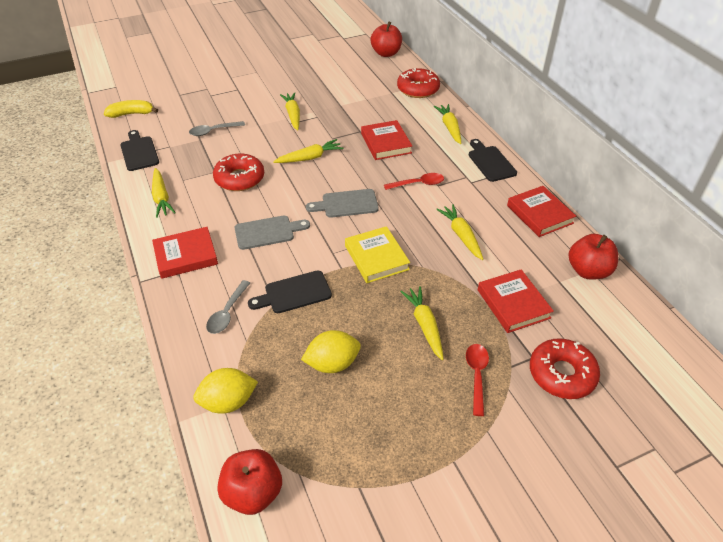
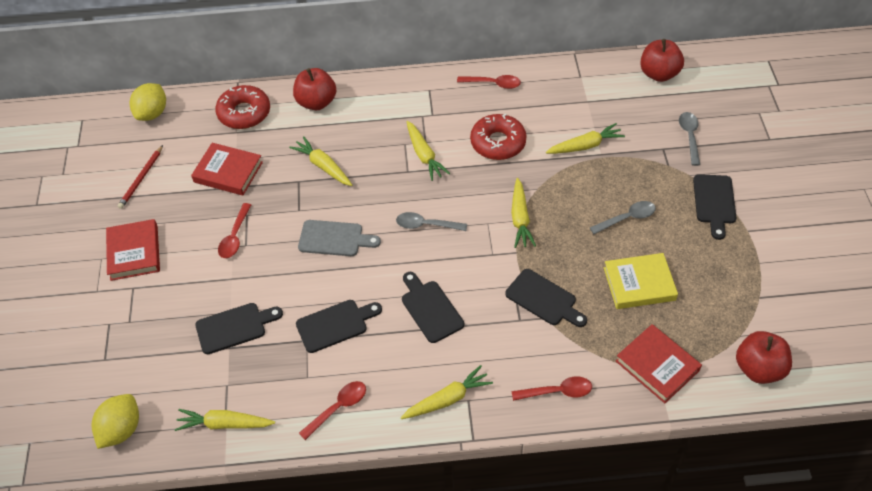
black cutting board: 3 -> 5
grey cutting board: 2 -> 1
grey spoon: 2 -> 3
red book: 4 -> 3
red donut: 3 -> 2
red pencil: 0 -> 1
red spoon: 2 -> 4
yellow banana: 1 -> 0

